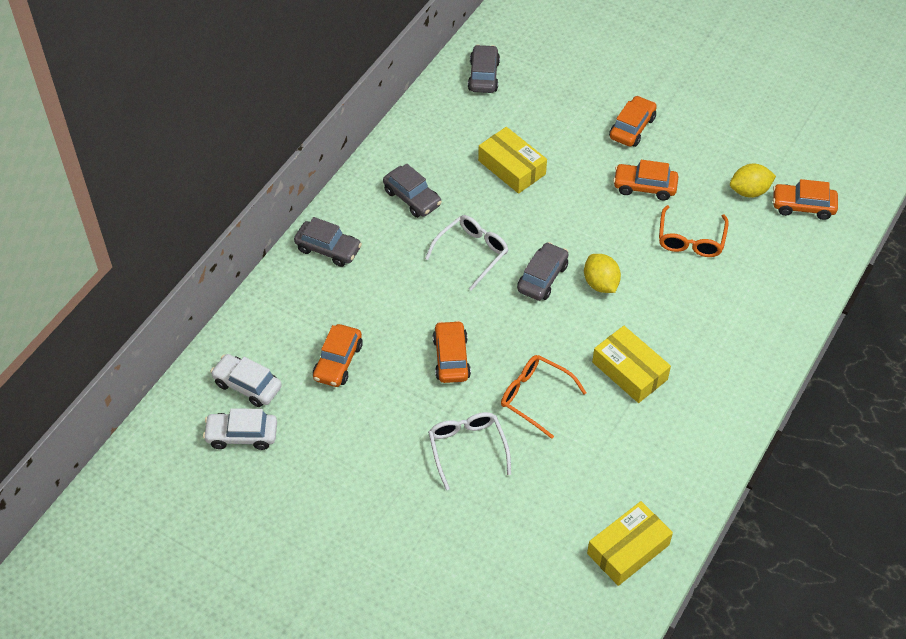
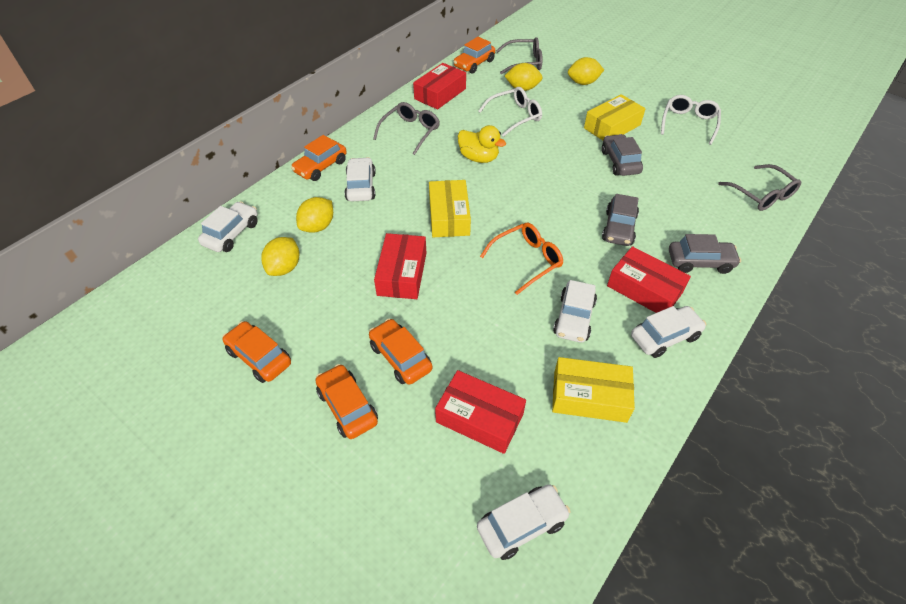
grey car: 4 -> 3
grey glasses: 0 -> 3
orange glasses: 2 -> 1
red box: 0 -> 4
white car: 2 -> 5
yellow duck: 0 -> 1
yellow lemon: 2 -> 4

